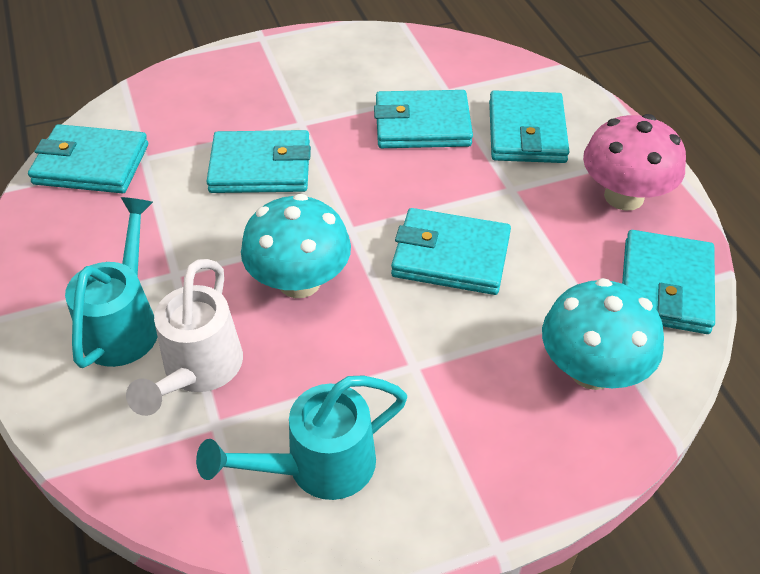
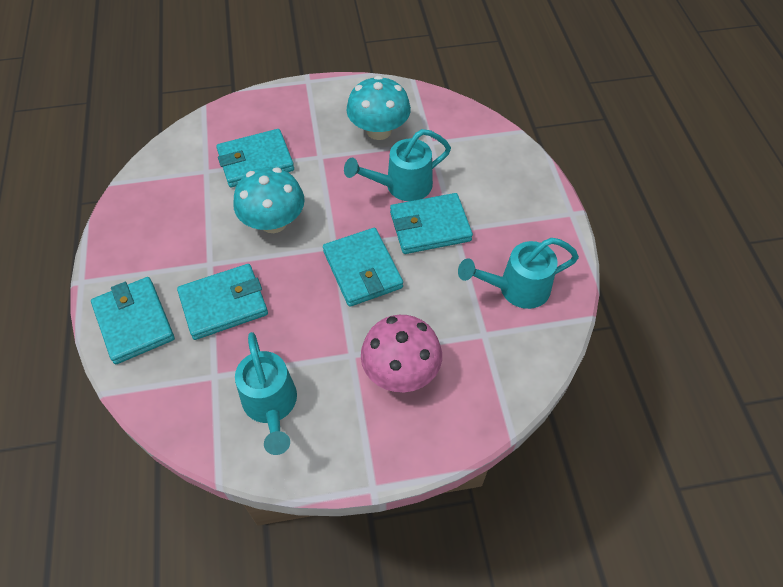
turquoise wallet: 6 -> 5
turquoise watering can: 2 -> 3
white watering can: 1 -> 0

